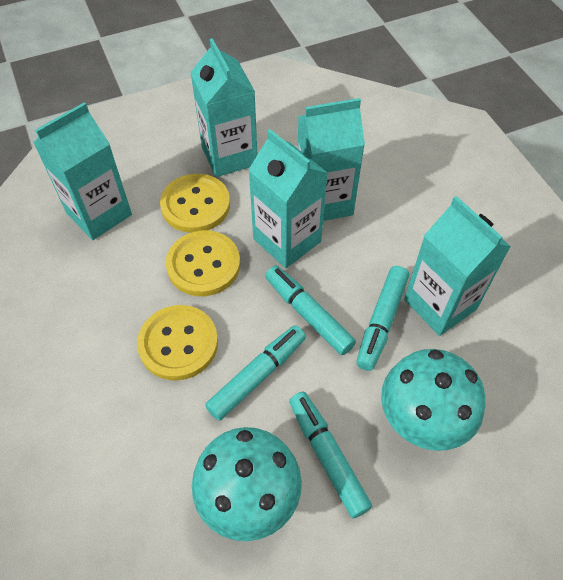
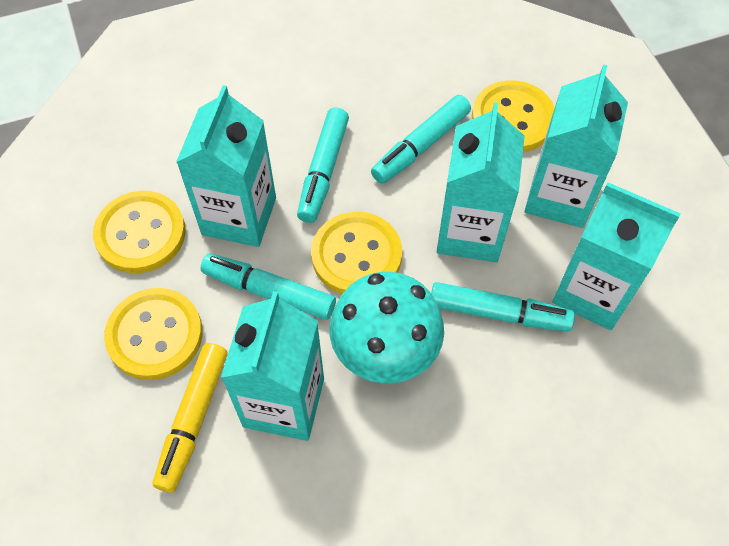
turquoise mushroom: 2 -> 1
yellow button: 3 -> 4
yellow marker: 0 -> 1

